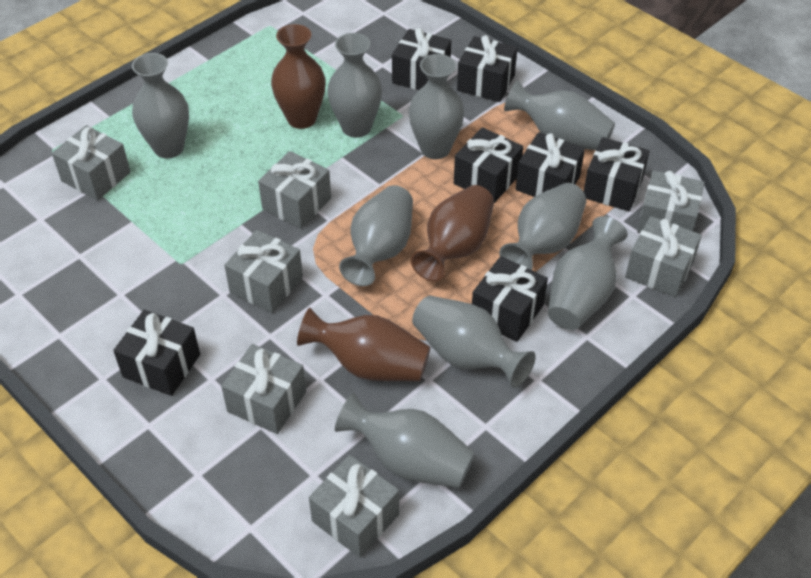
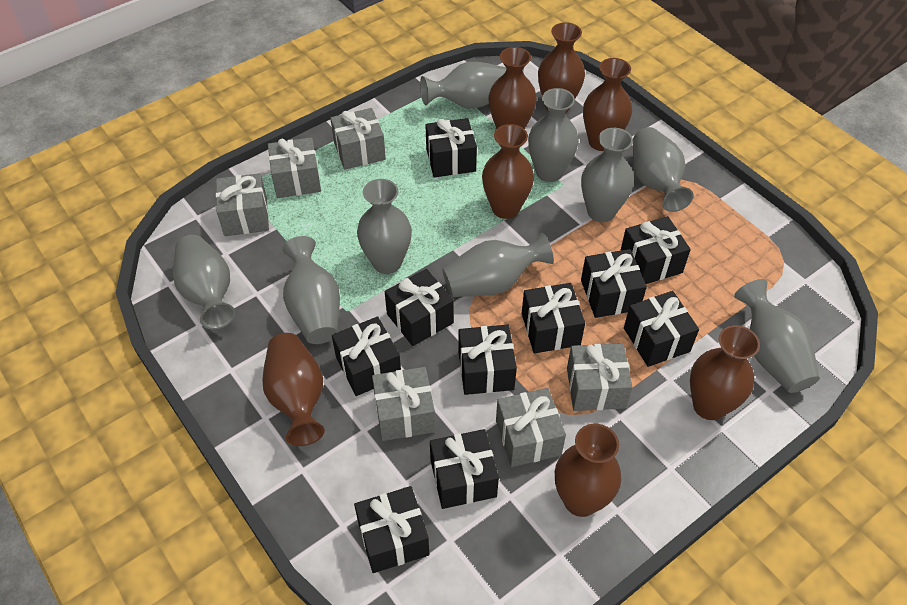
black gift: 7 -> 10
brown vase: 3 -> 7
grey gift: 7 -> 6

